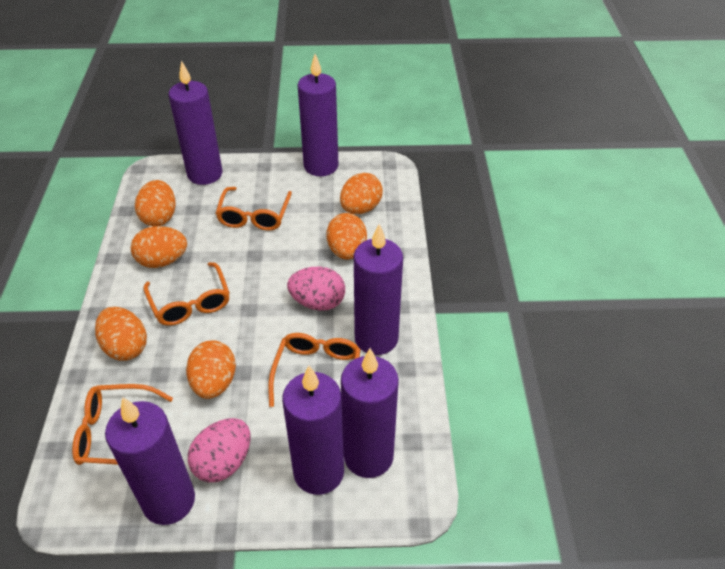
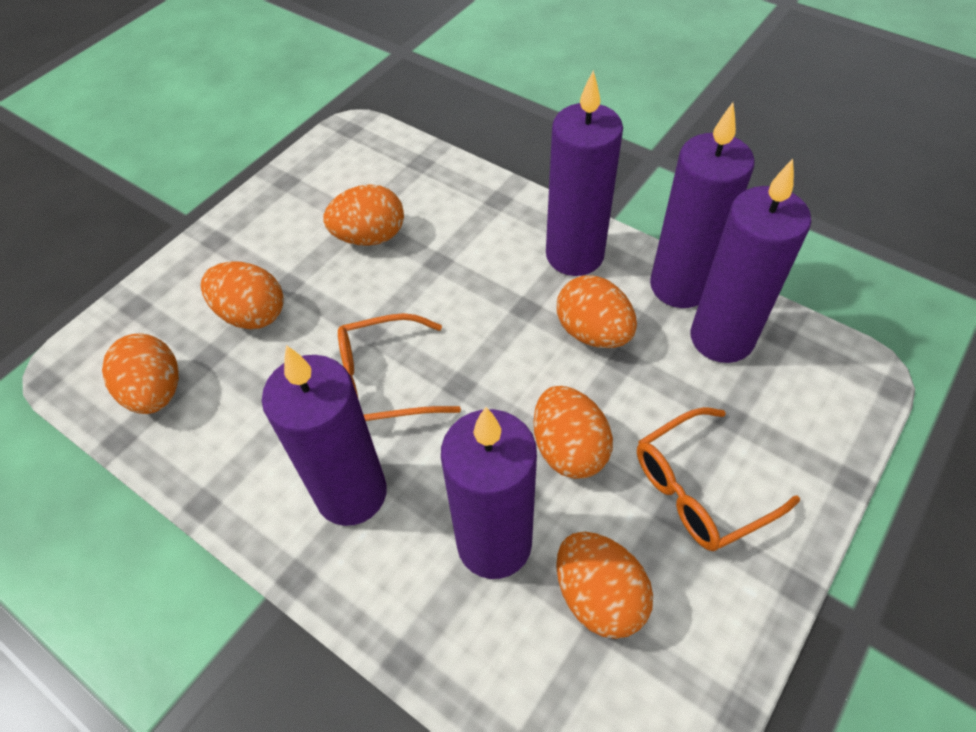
orange glasses: 4 -> 2
pink egg: 2 -> 0
purple candle: 6 -> 5

